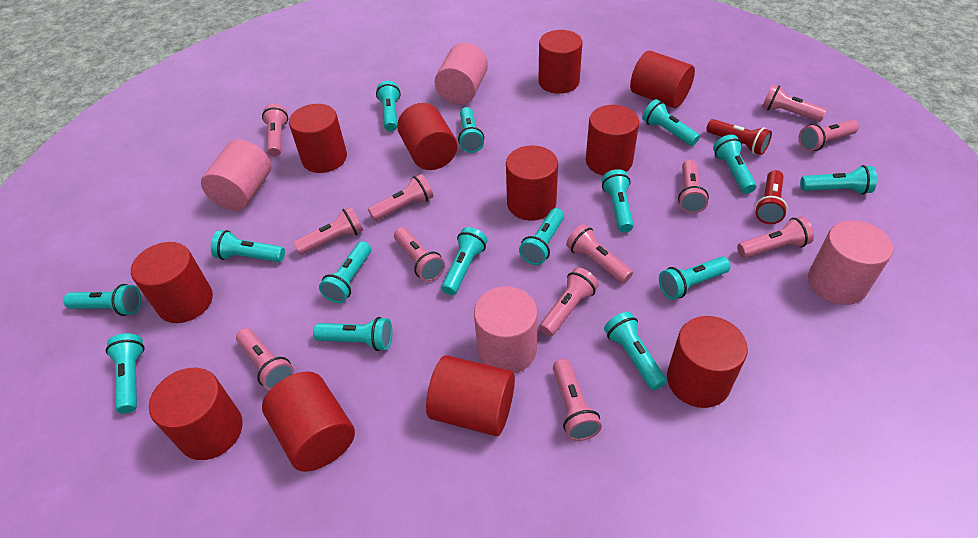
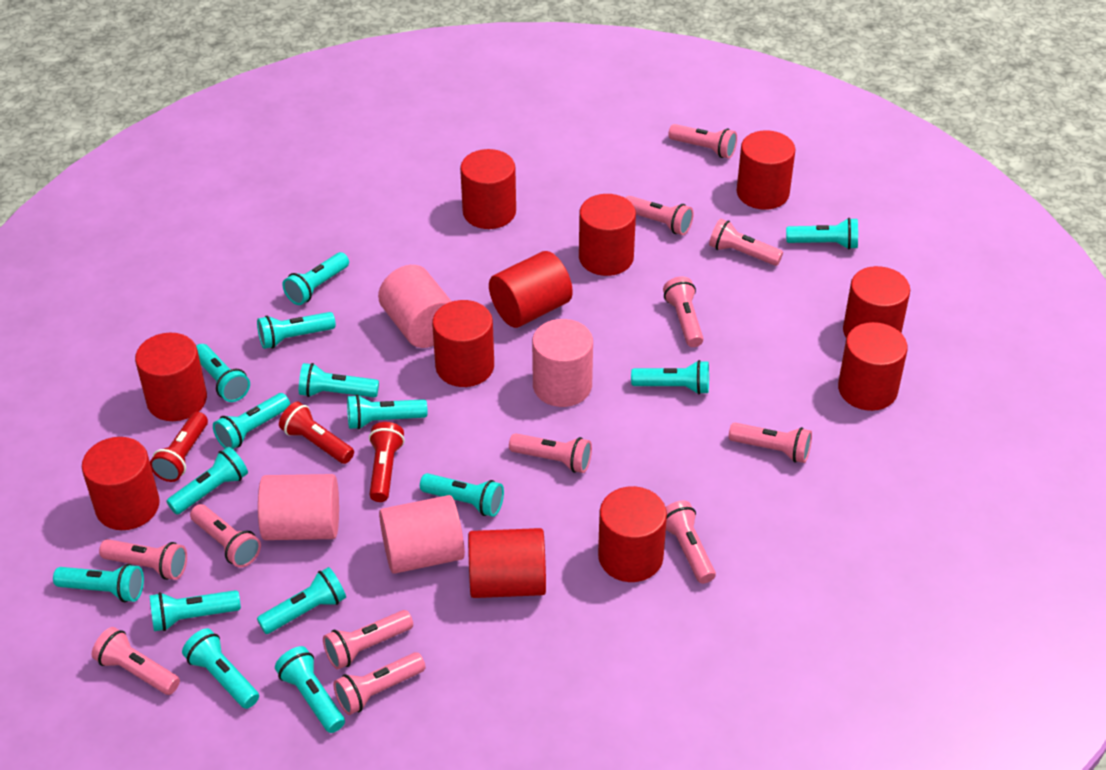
red flashlight: 2 -> 3

